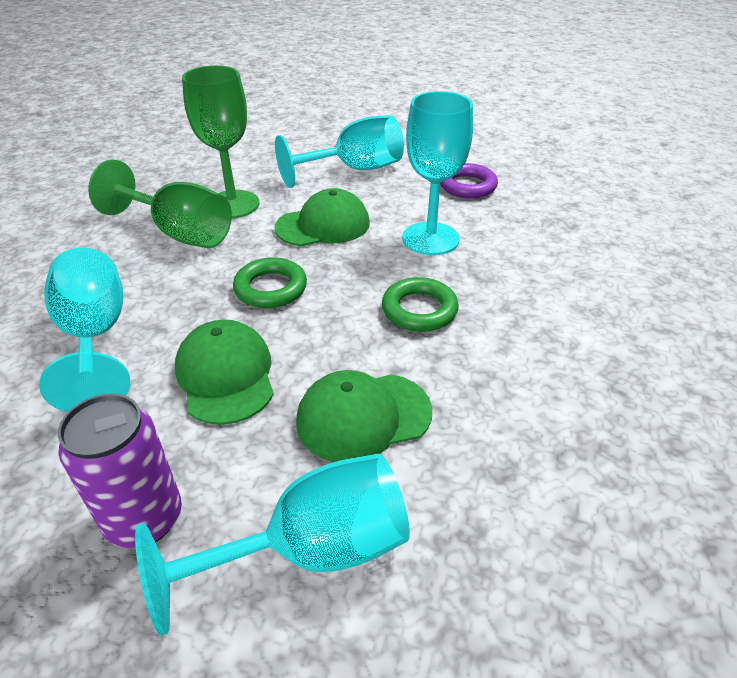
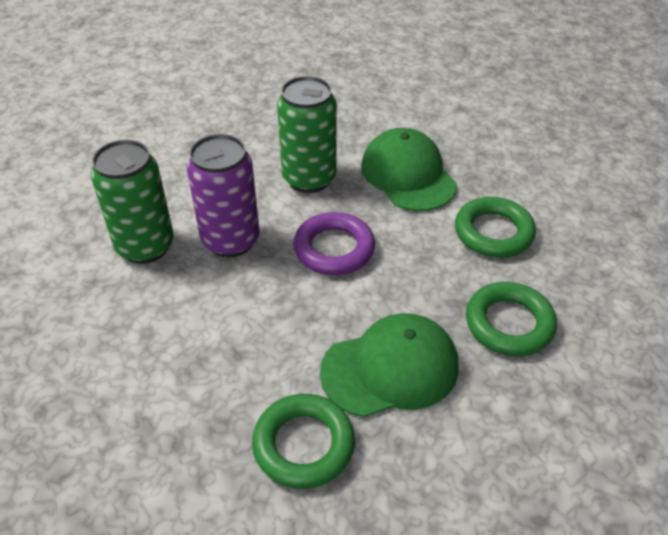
green can: 0 -> 2
green cap: 3 -> 2
green goblet: 2 -> 0
green ring: 2 -> 3
turquoise goblet: 4 -> 0

